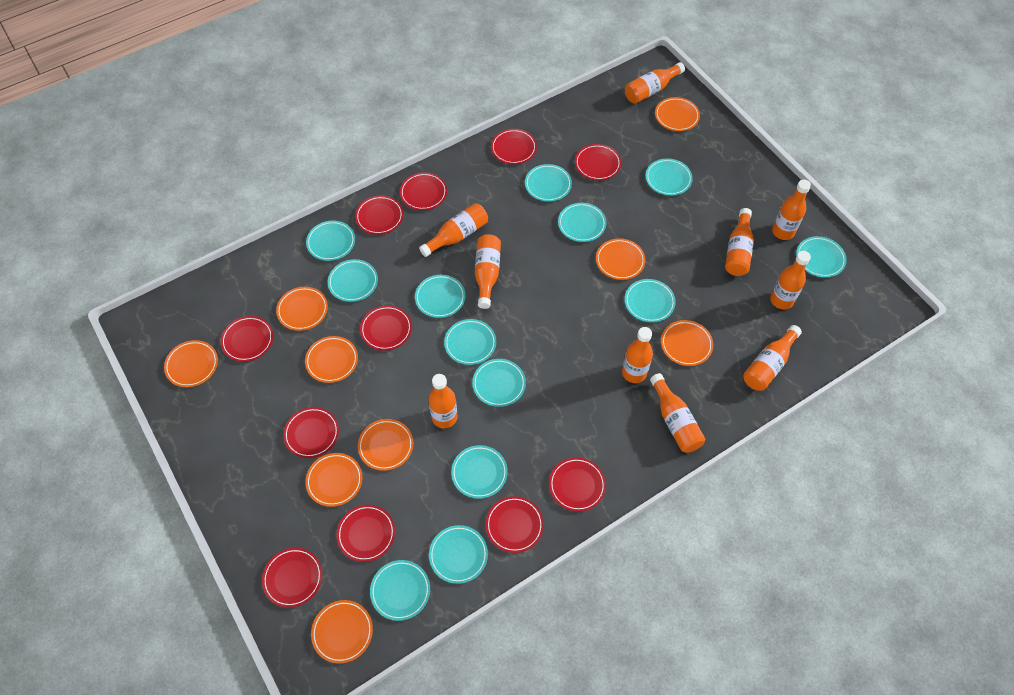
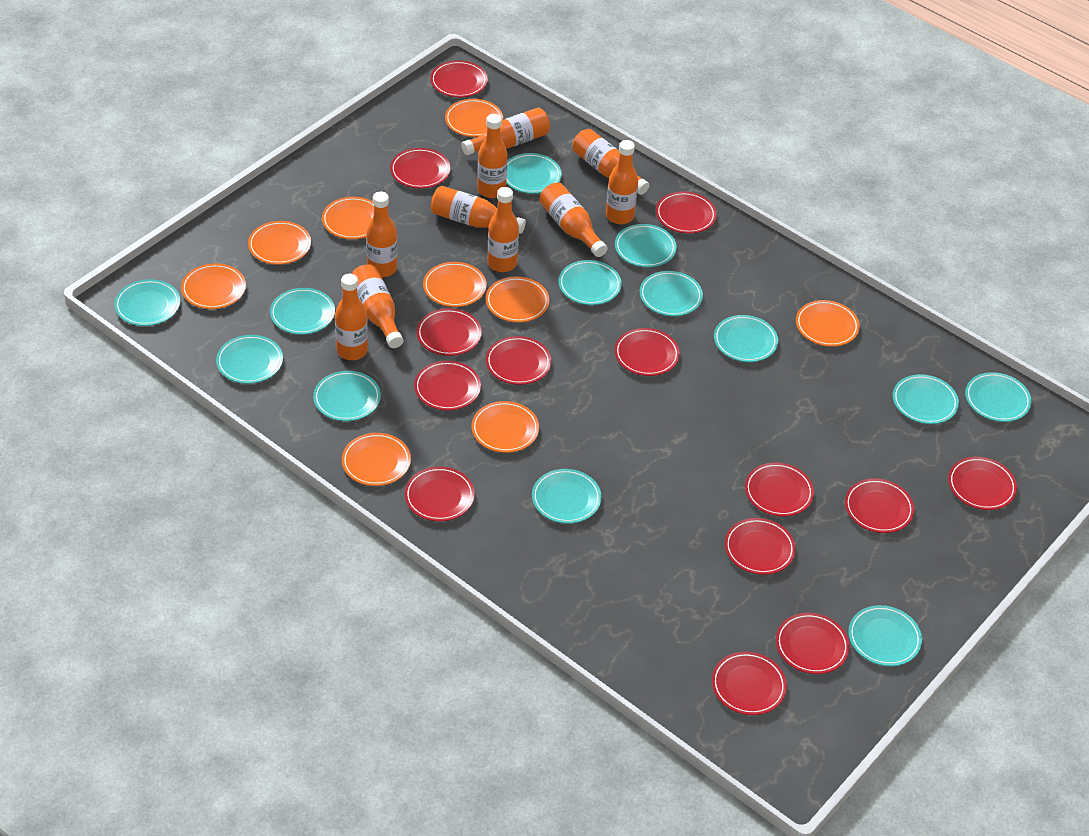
red plate: 11 -> 14

